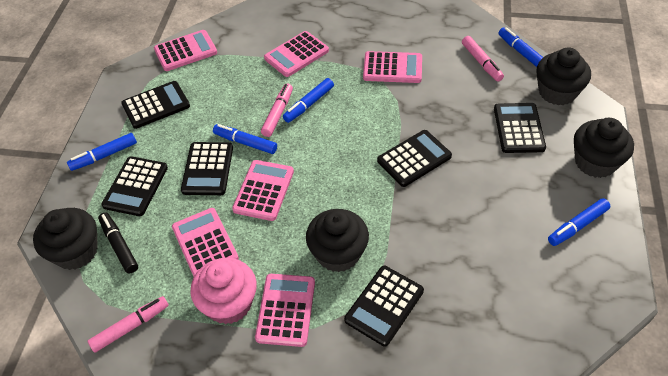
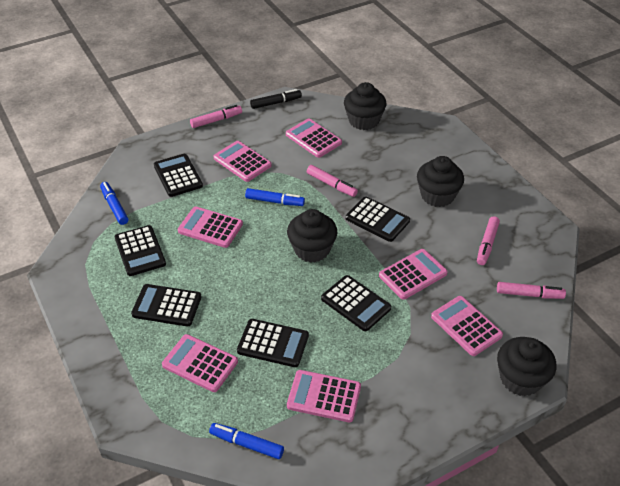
blue marker: 5 -> 3
pink calculator: 6 -> 7
pink cupcake: 1 -> 0
pink marker: 3 -> 4

